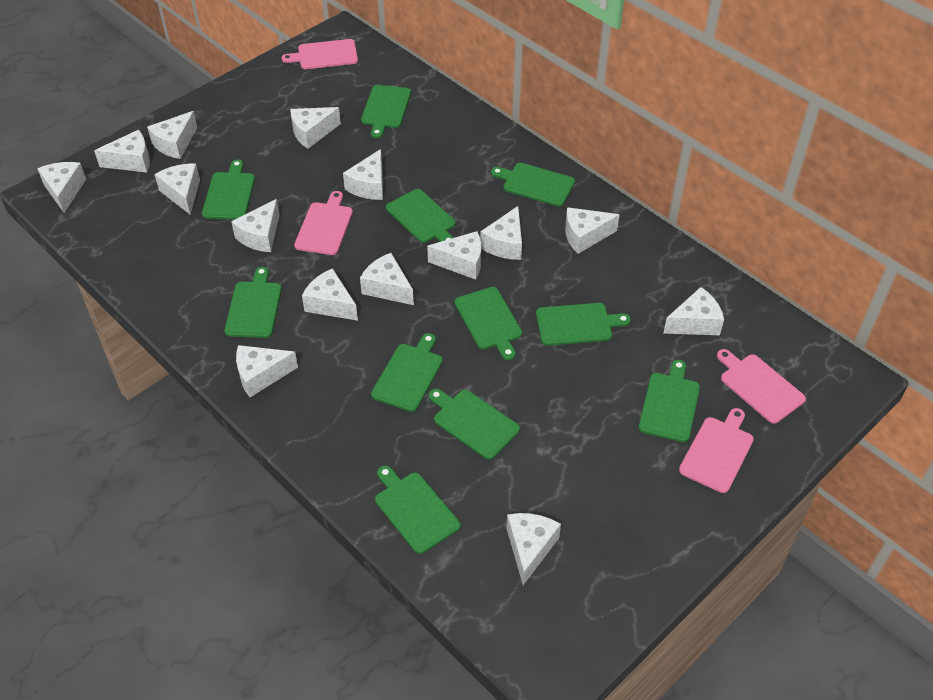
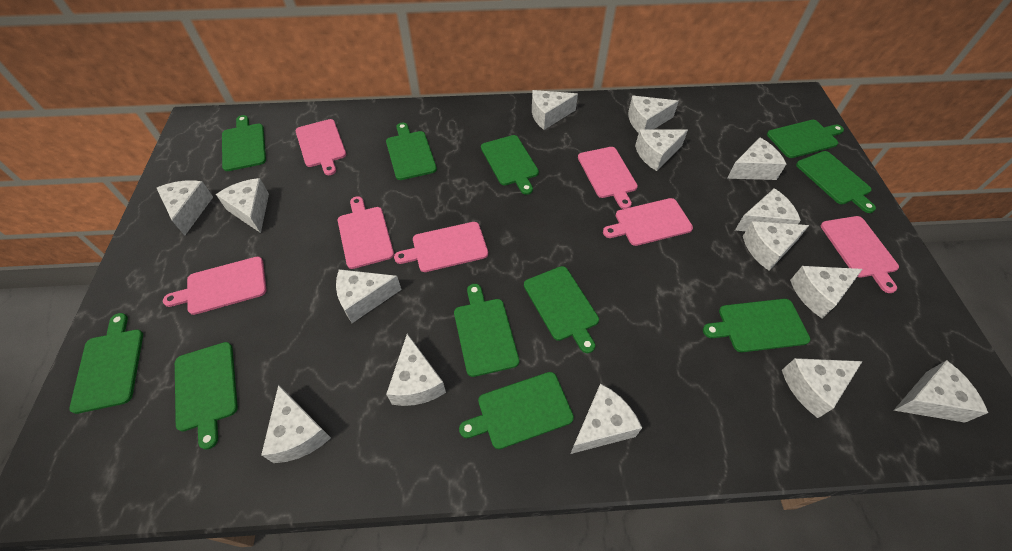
pink cutting board: 4 -> 7

